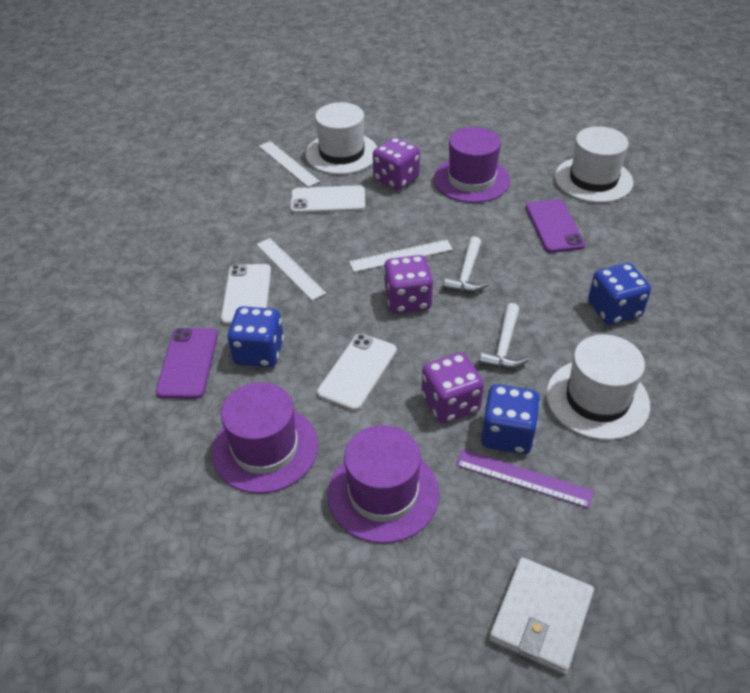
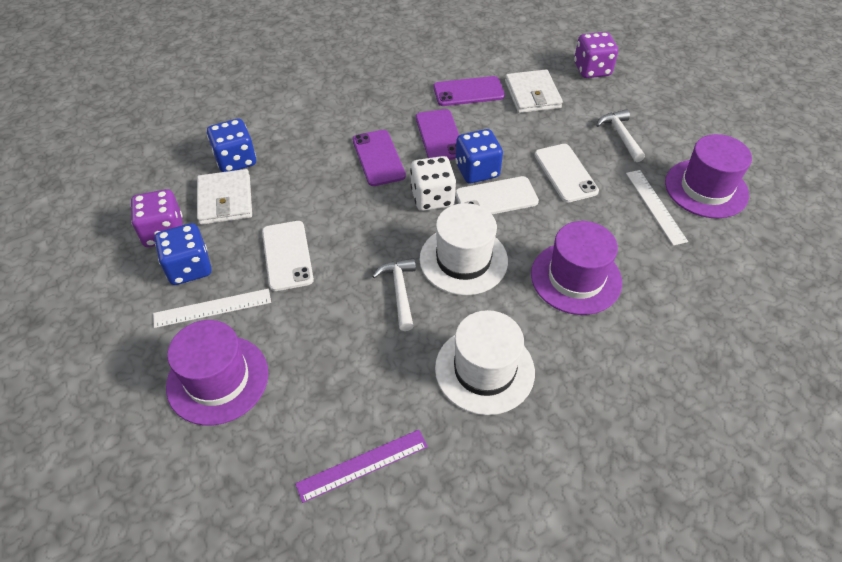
purple dice: 3 -> 2
purple phone: 2 -> 3
white dice: 0 -> 1
white hat: 3 -> 2
white ruler: 3 -> 2
white wallet: 1 -> 2

